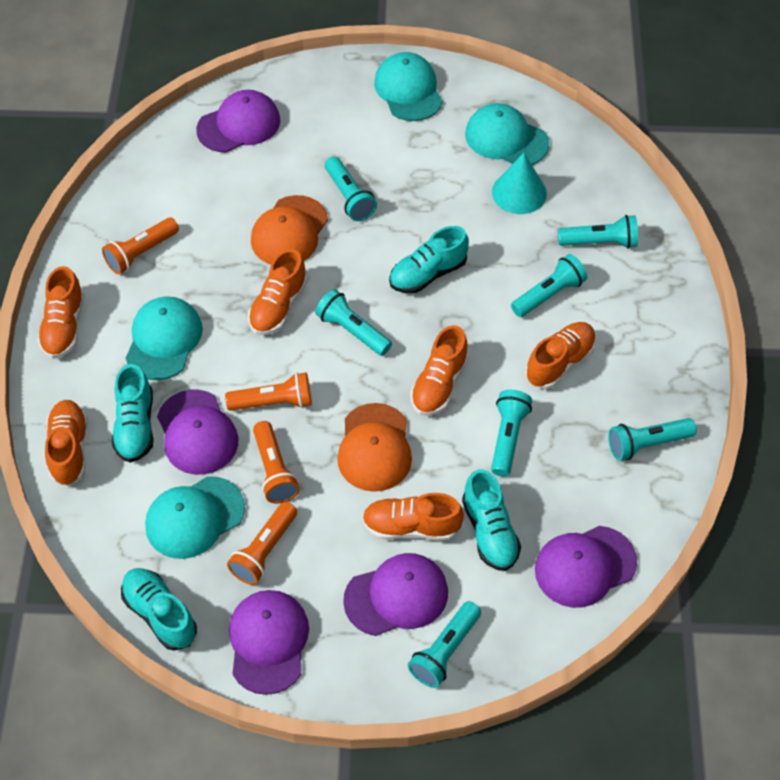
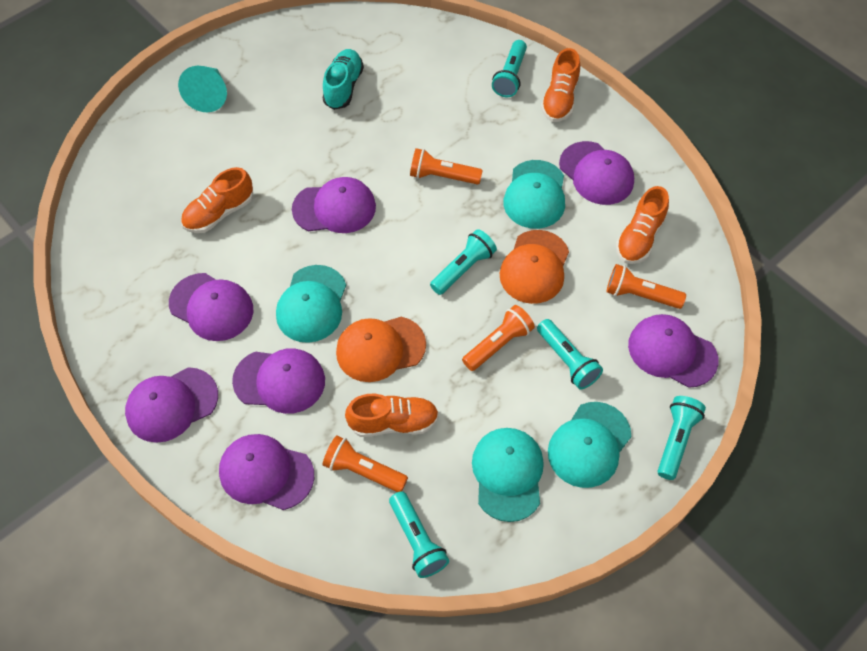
orange shoe: 6 -> 4
purple cap: 5 -> 7
turquoise flashlight: 7 -> 5
turquoise shoe: 4 -> 1

